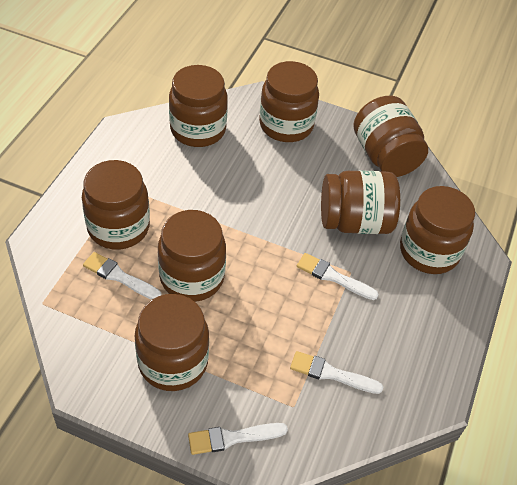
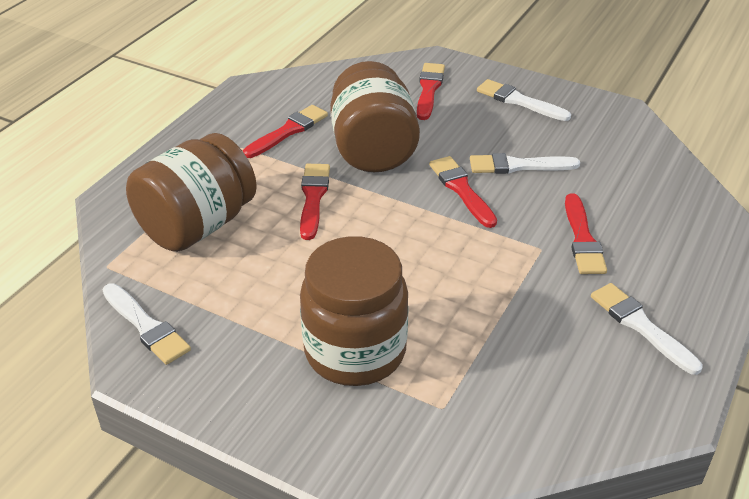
brown jar: 8 -> 3
red brush: 0 -> 5

